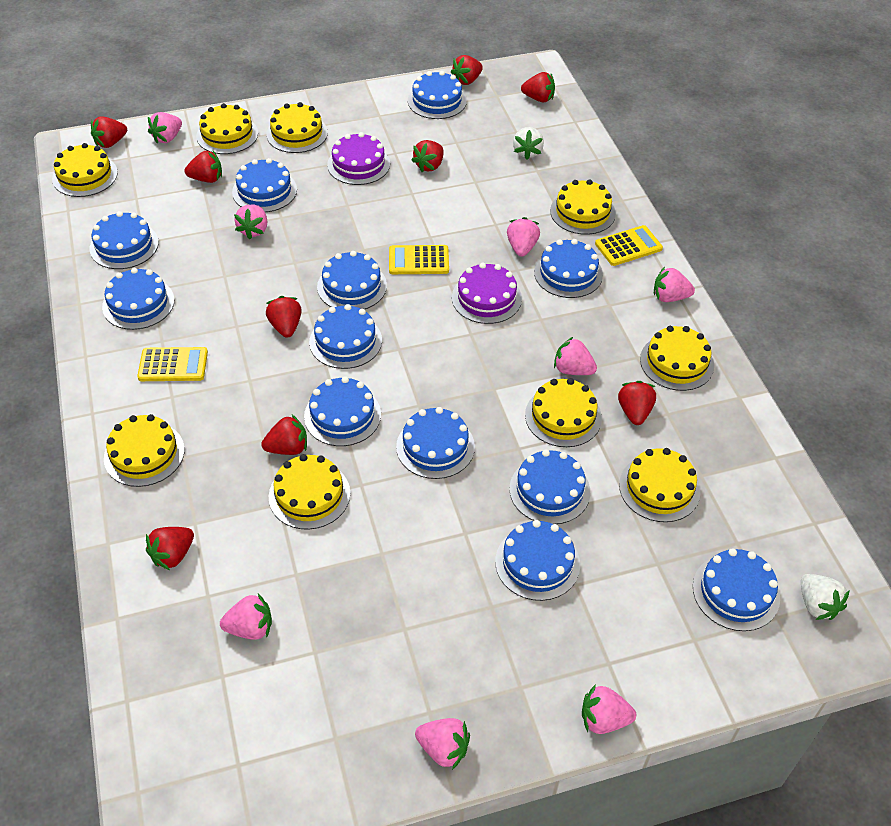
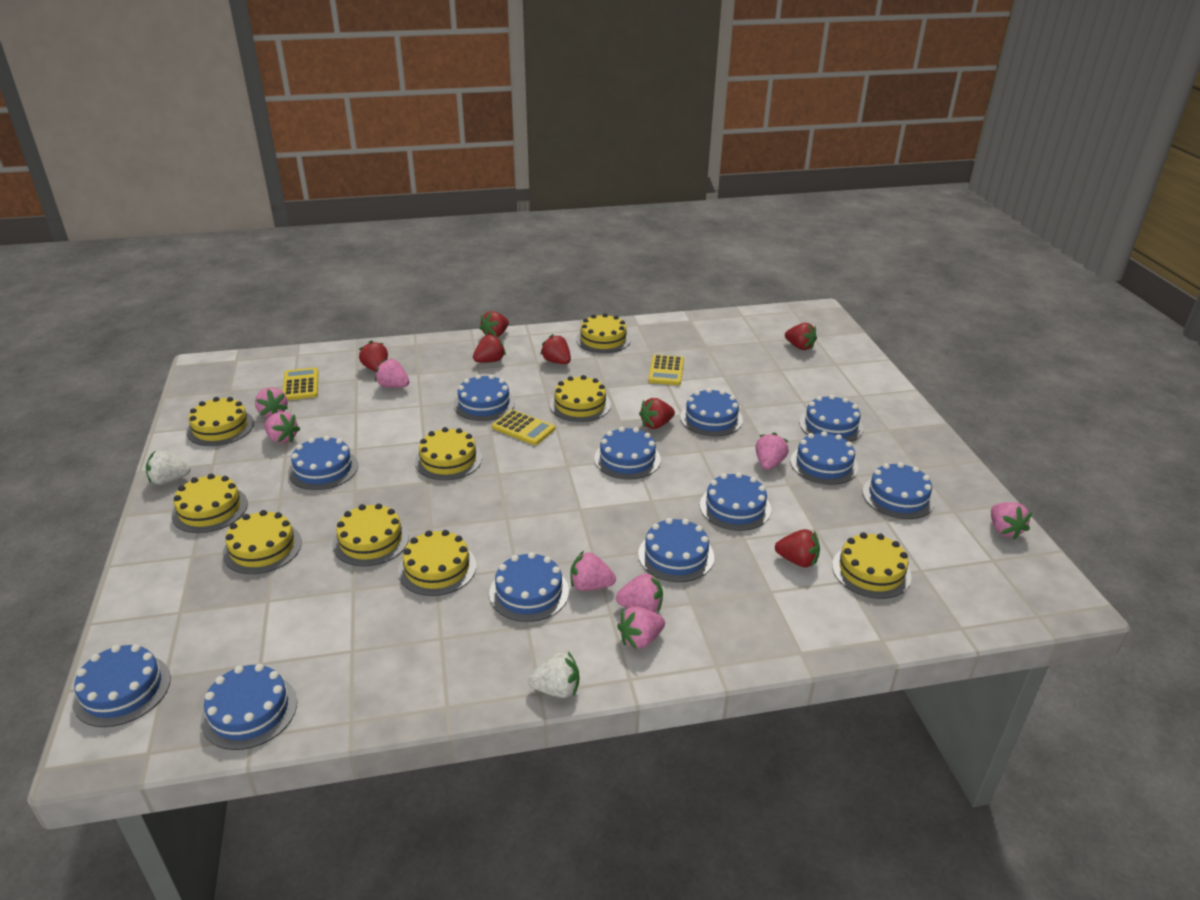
purple cake: 2 -> 0
red strawberry: 9 -> 7

